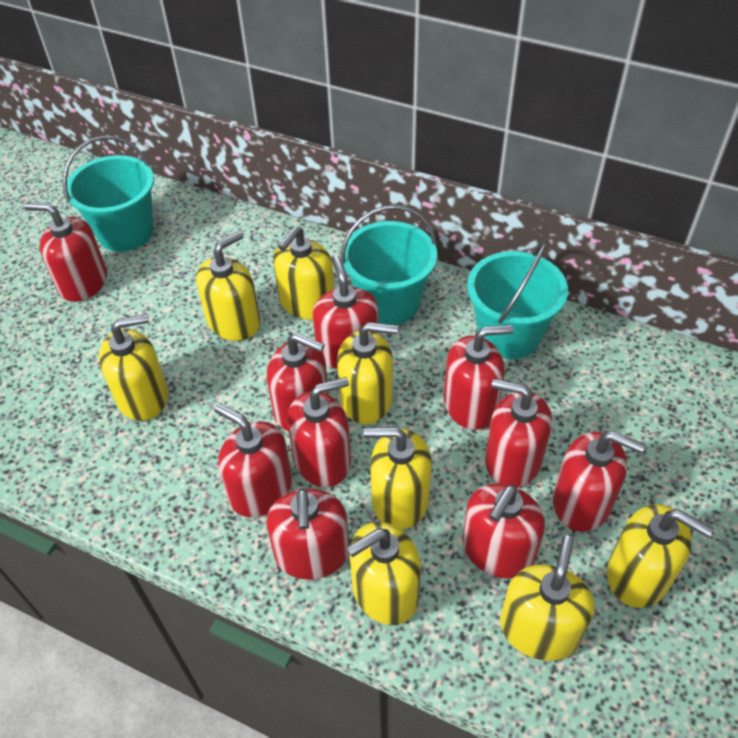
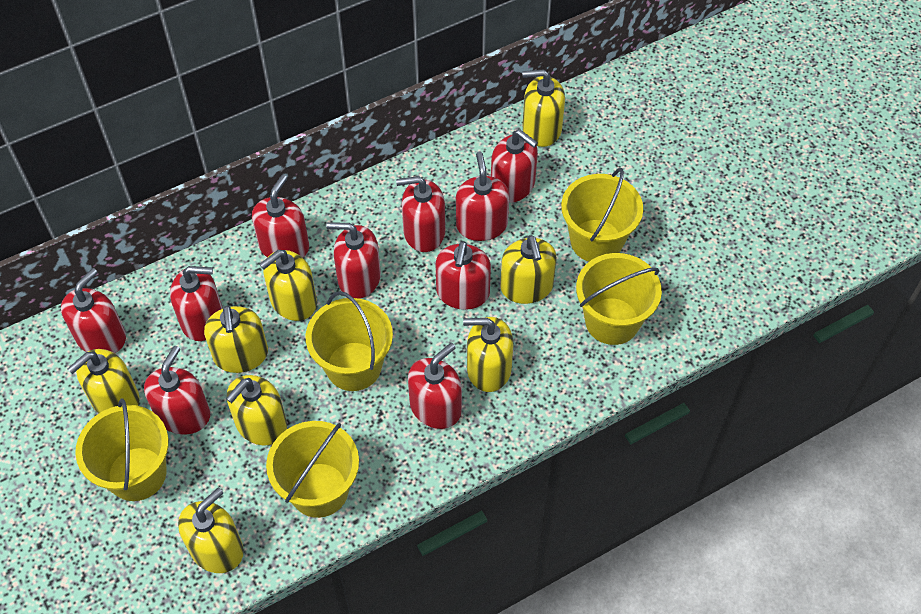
turquoise bucket: 3 -> 0
yellow bucket: 0 -> 5

